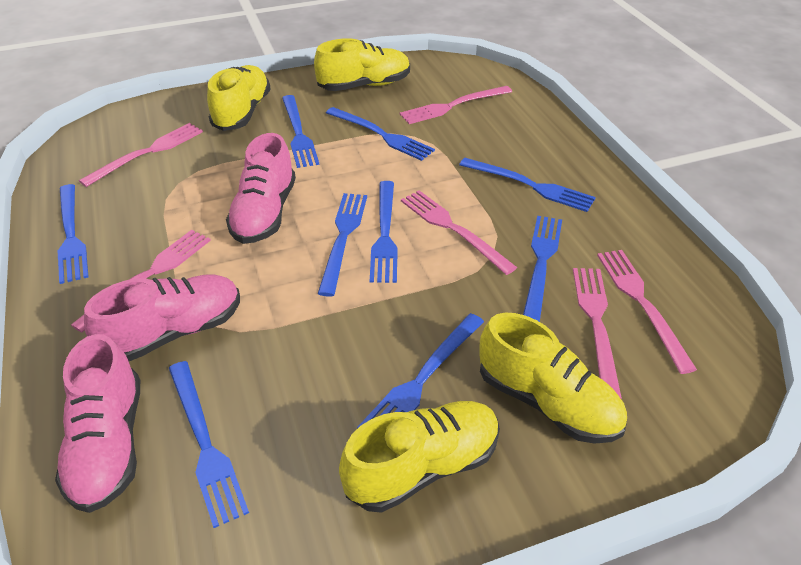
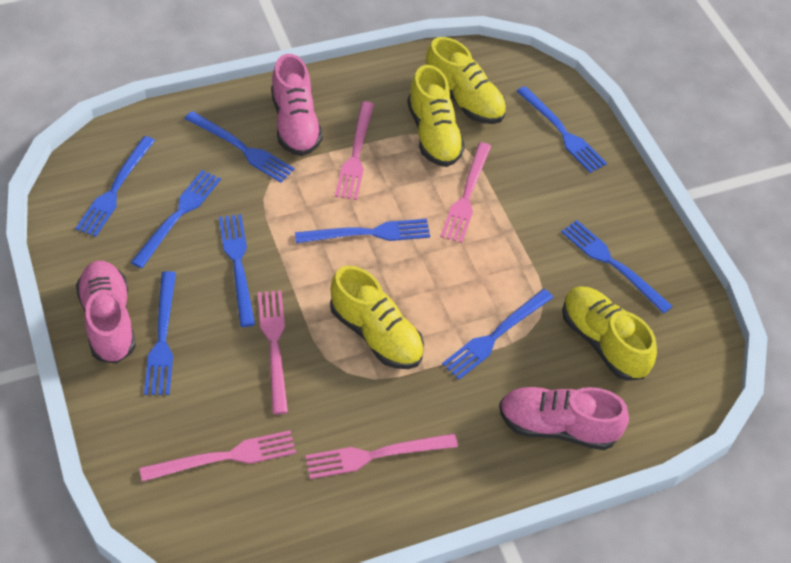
pink fork: 6 -> 5

